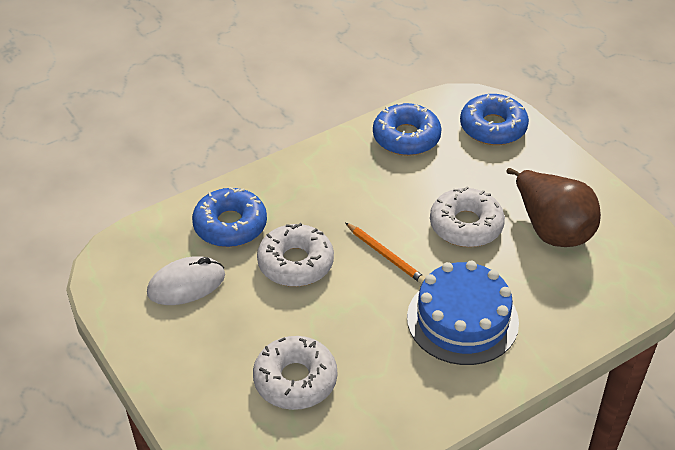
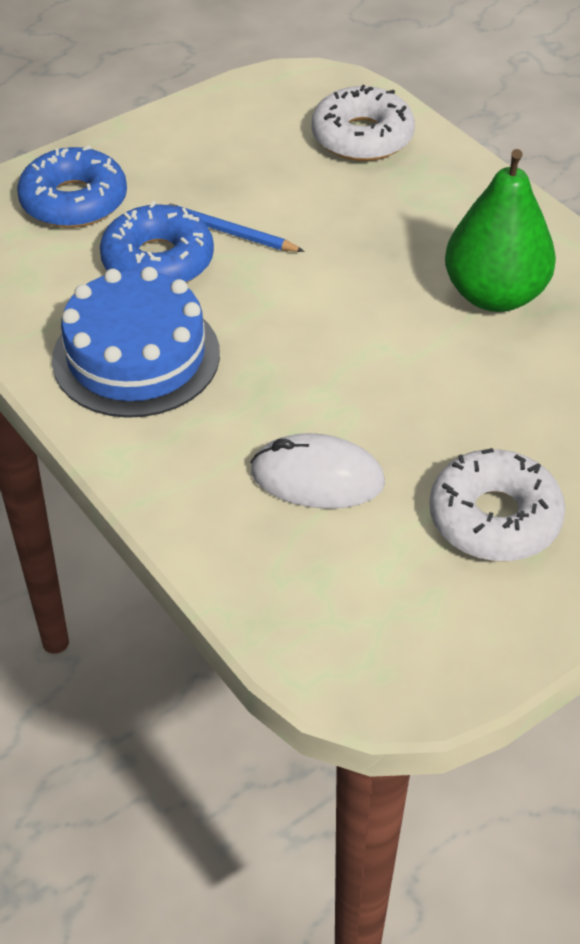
blue donut: 3 -> 2
blue pencil: 0 -> 1
brown pear: 1 -> 0
green pear: 0 -> 1
orange pencil: 1 -> 0
white donut: 3 -> 2

